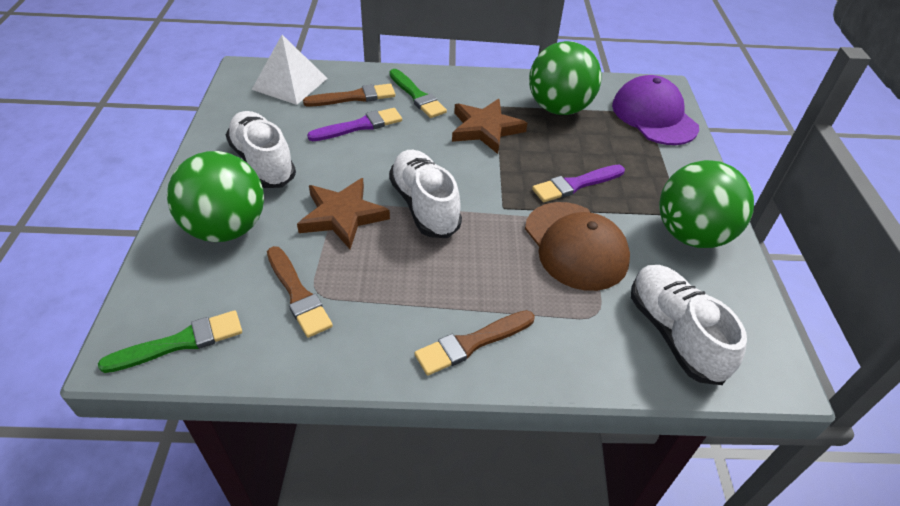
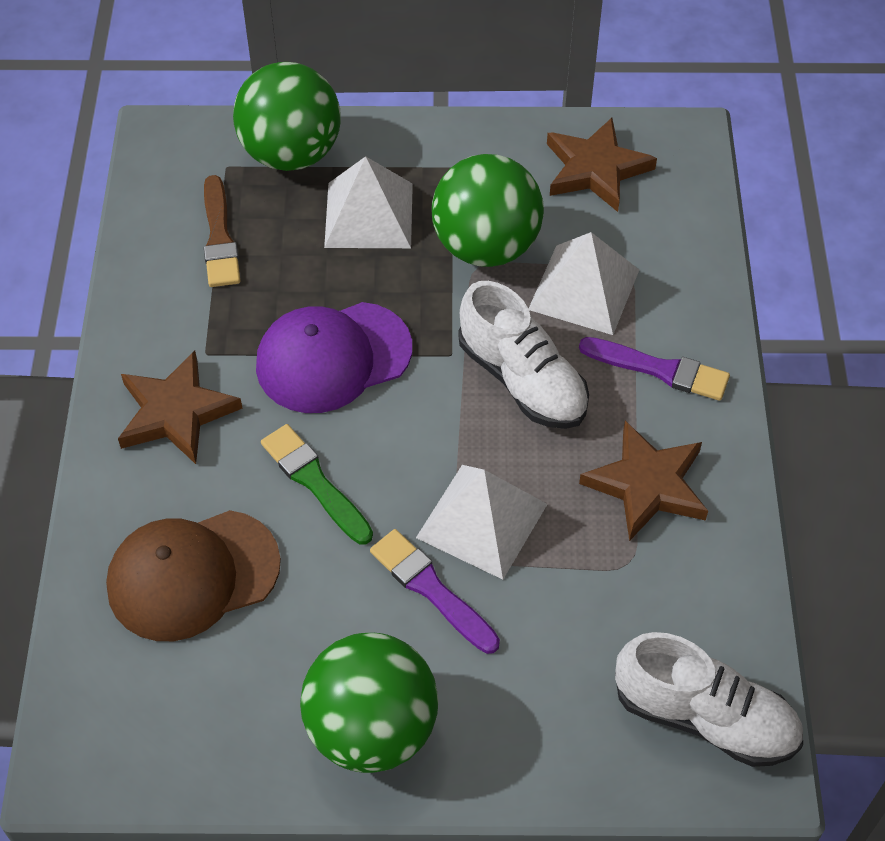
brown brush: 3 -> 1
brown star: 2 -> 3
green brush: 2 -> 1
white pyramid: 1 -> 3
white shoe: 3 -> 2

